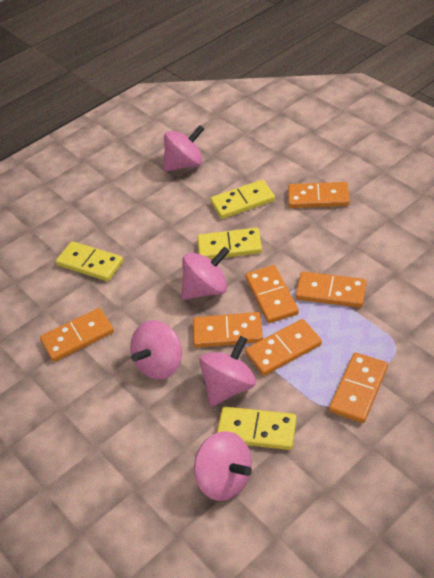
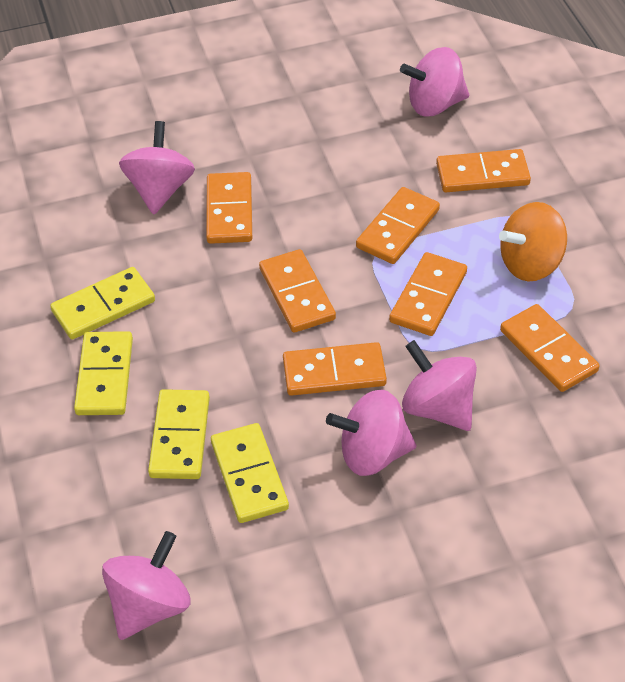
orange spinning top: 0 -> 1

